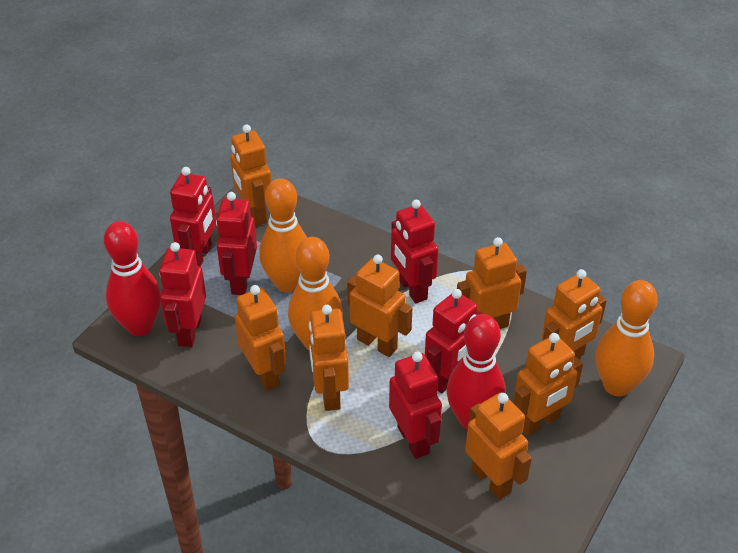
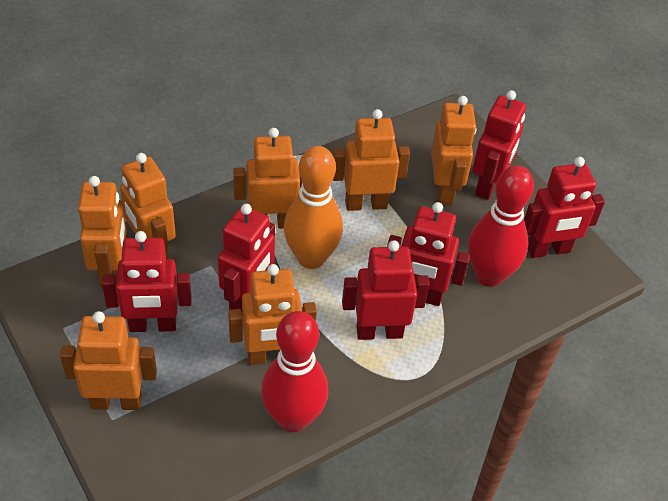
orange bowling pin: 3 -> 1
orange robot: 8 -> 7

